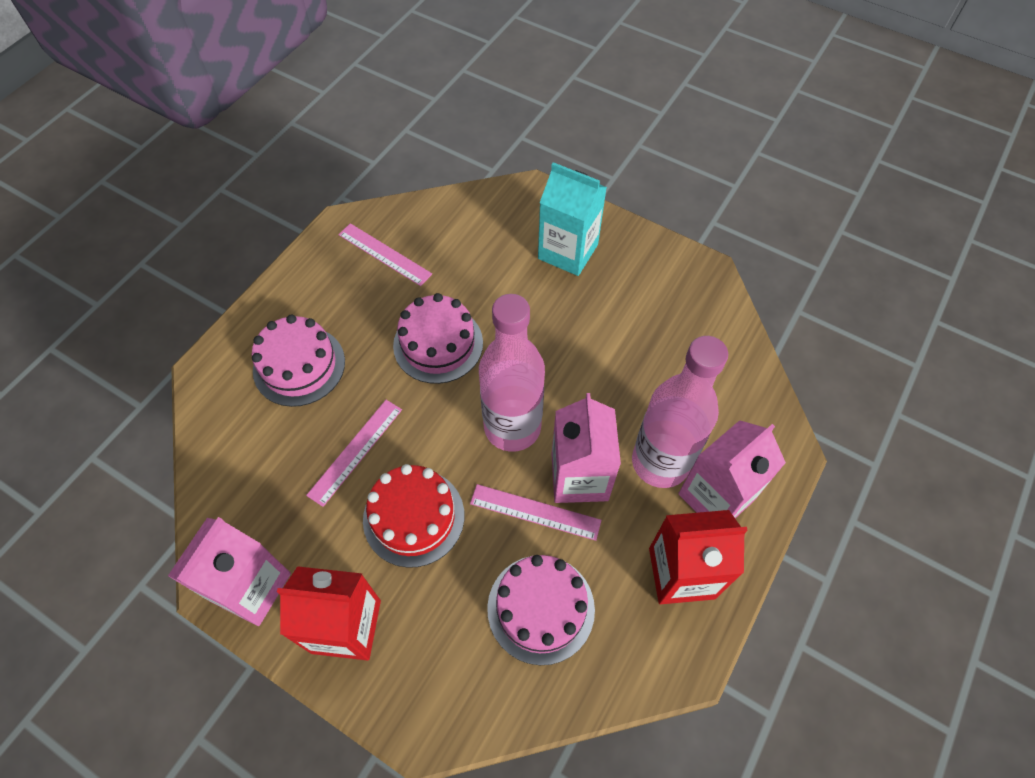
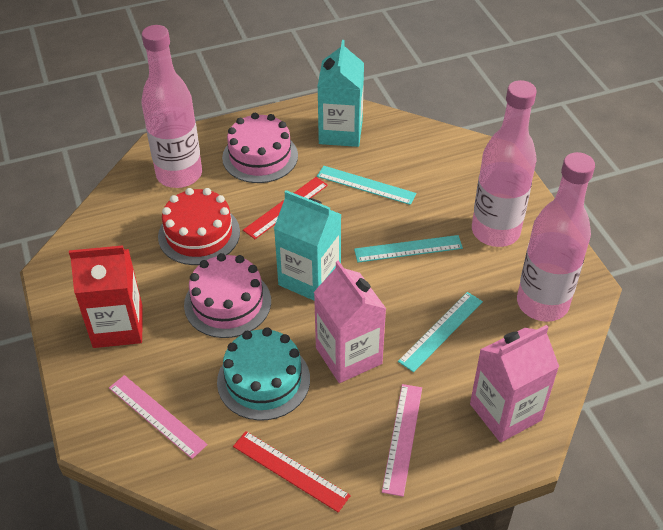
pink bottle: 2 -> 3
pink cake: 3 -> 2
pink carton: 3 -> 2
pink ruler: 3 -> 2
red carton: 2 -> 1
red ruler: 0 -> 2
turquoise cake: 0 -> 1
turquoise carton: 1 -> 2
turquoise ruler: 0 -> 3

